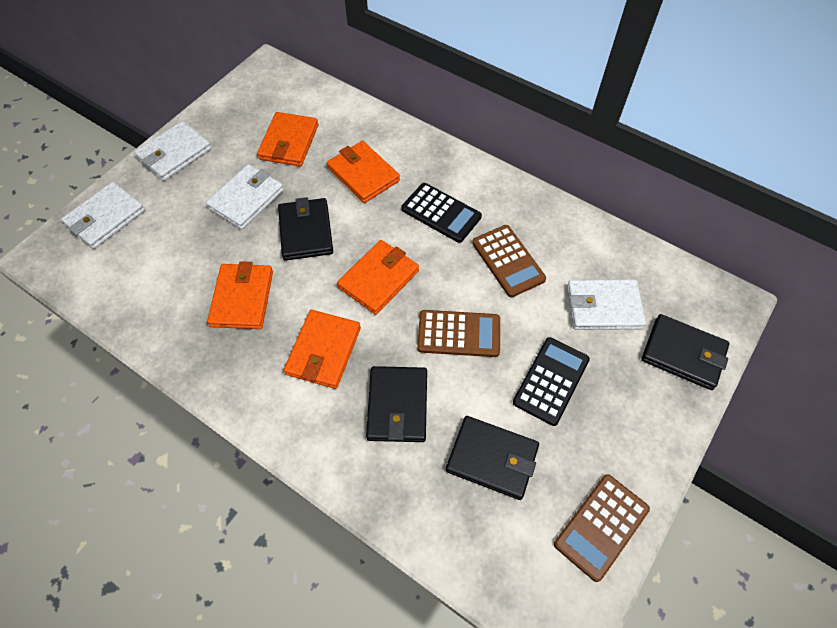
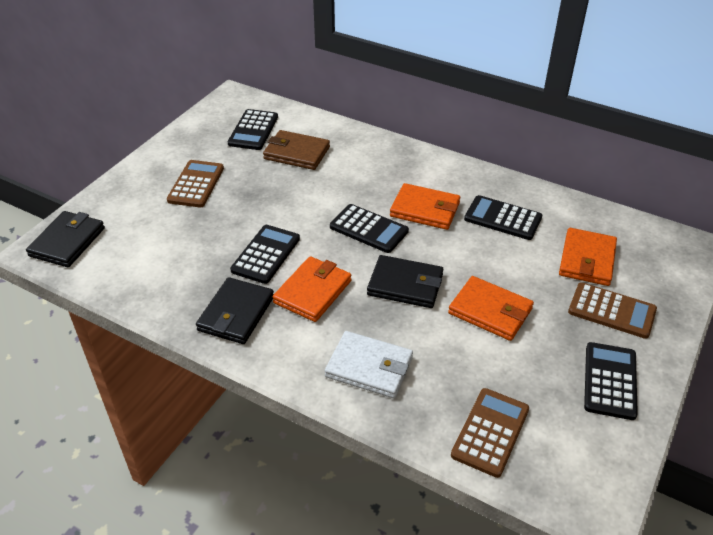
black calculator: 2 -> 5
black wallet: 4 -> 3
brown wallet: 0 -> 1
orange wallet: 5 -> 4
white wallet: 4 -> 1

